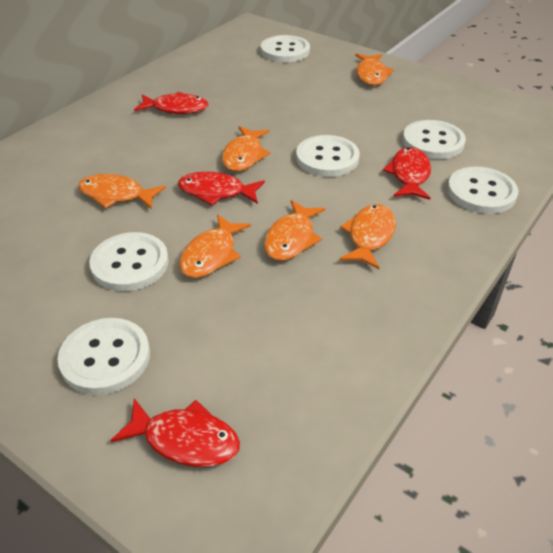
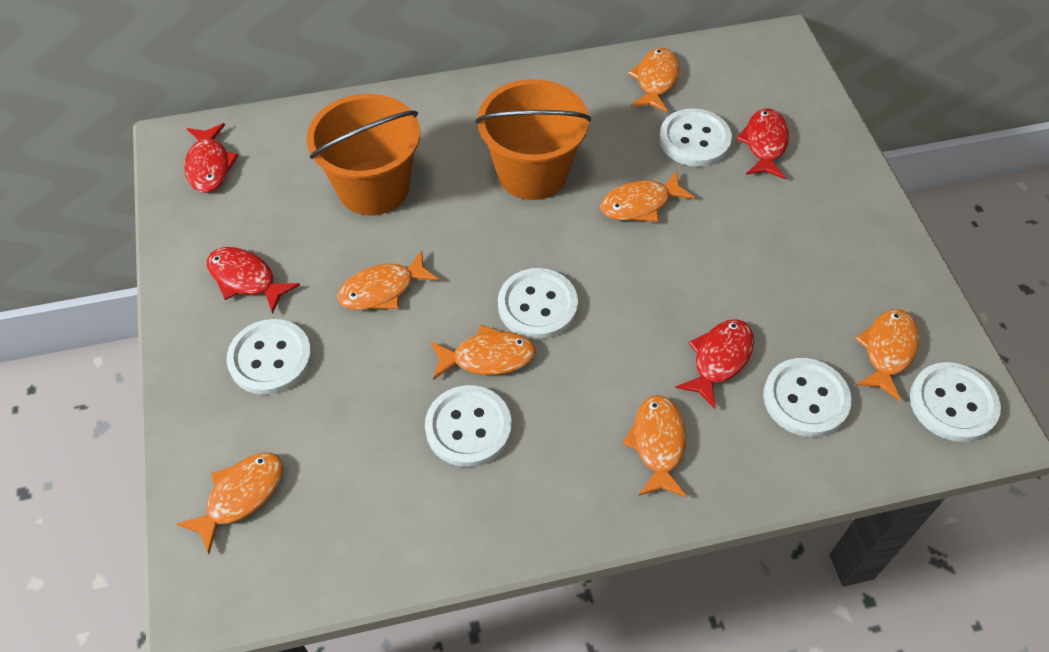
orange bucket: 0 -> 2
orange fish: 6 -> 7

